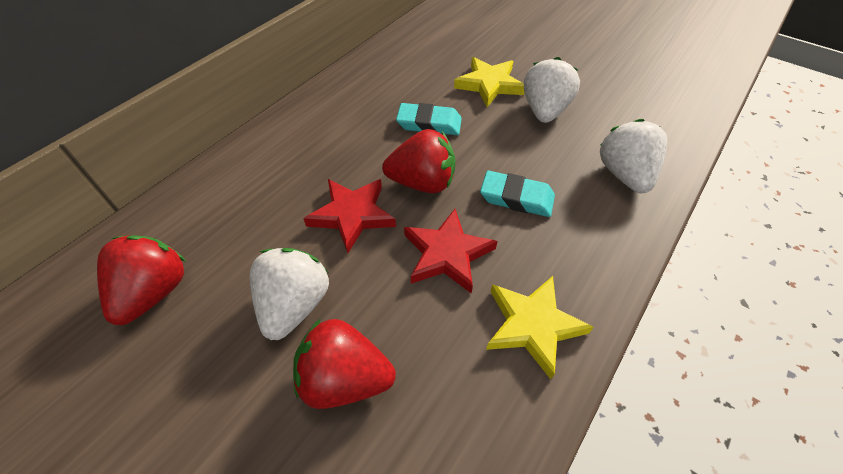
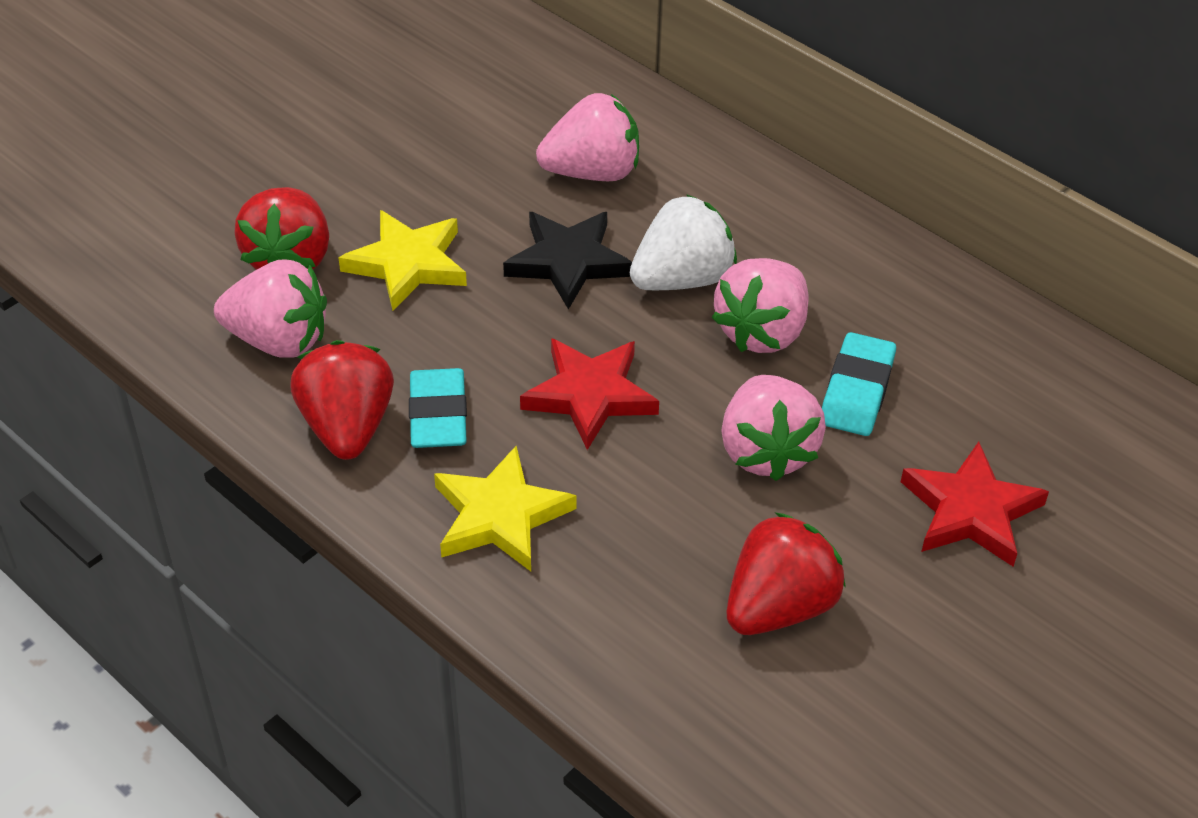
black star: 0 -> 1
pink strawberry: 0 -> 4
white strawberry: 3 -> 1

